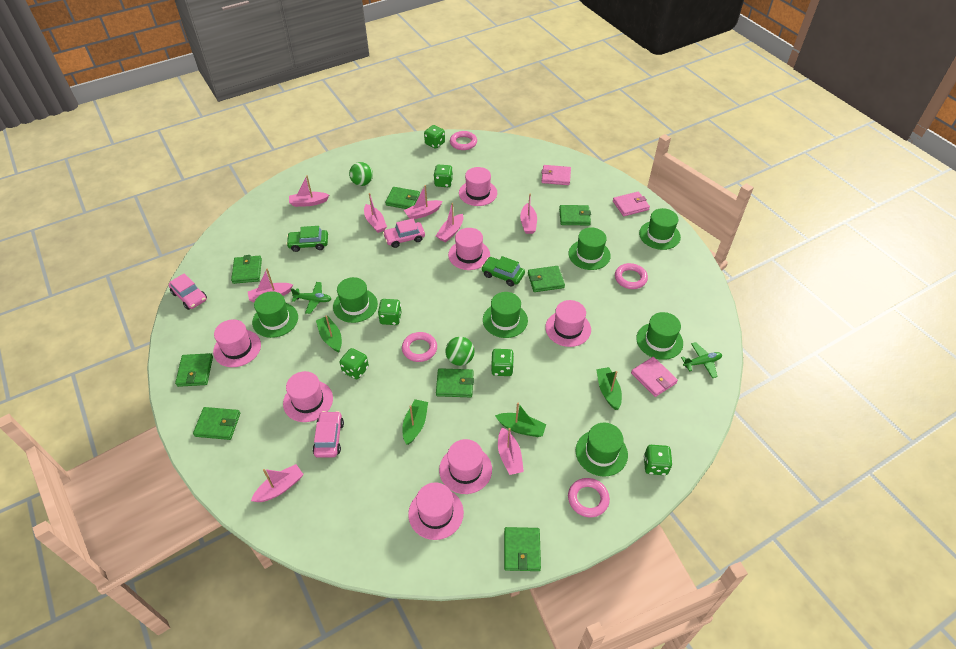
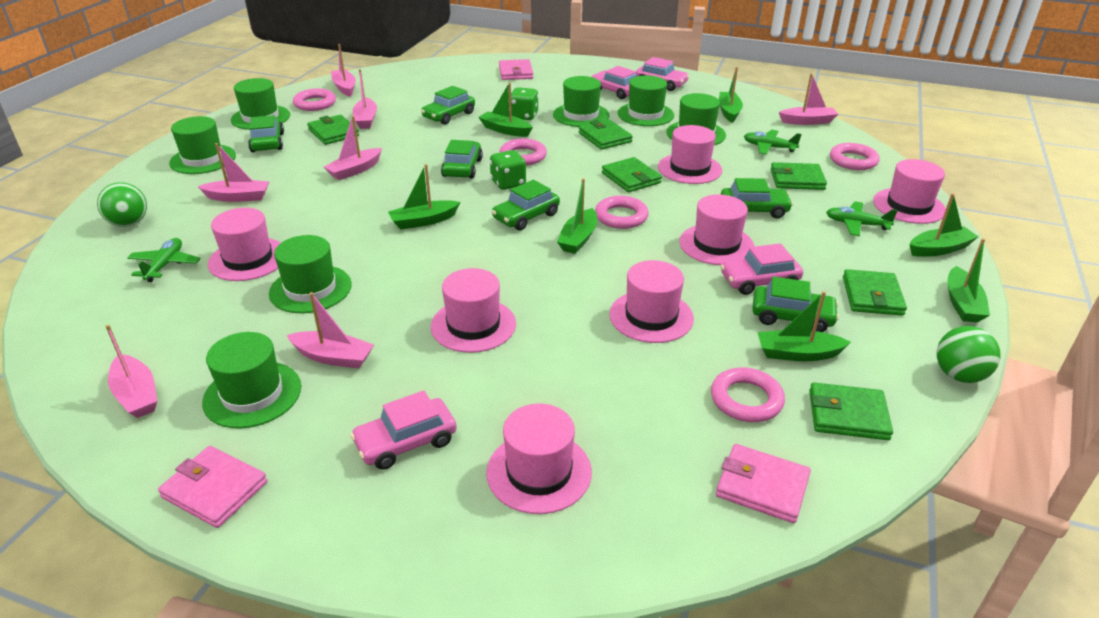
green boat: 4 -> 7
green car: 2 -> 6
green dice: 6 -> 2
green plane: 2 -> 3
green wallet: 8 -> 6
pink boat: 8 -> 7
pink car: 3 -> 4
pink ring: 4 -> 5

